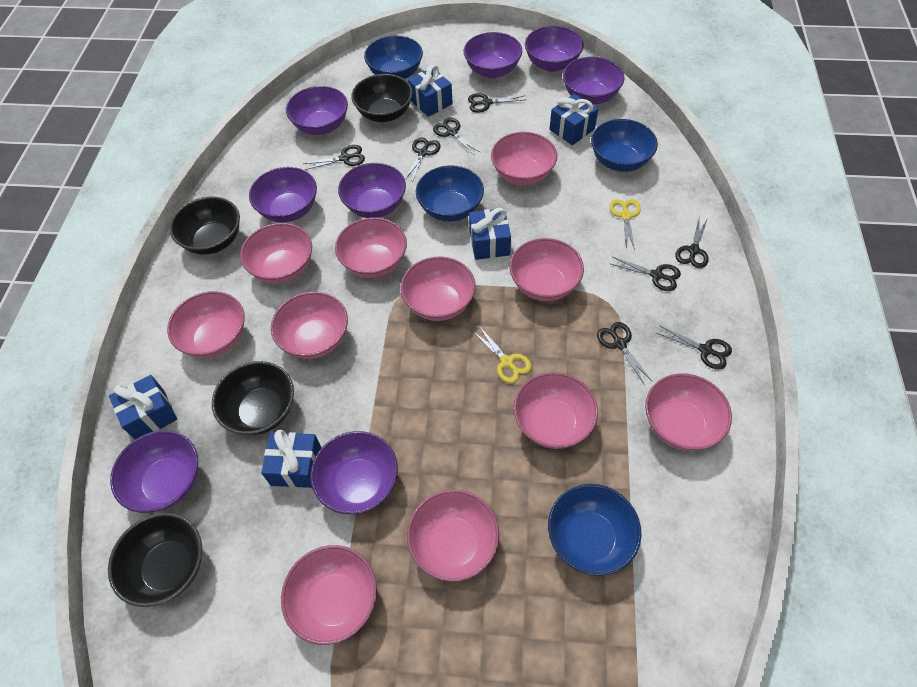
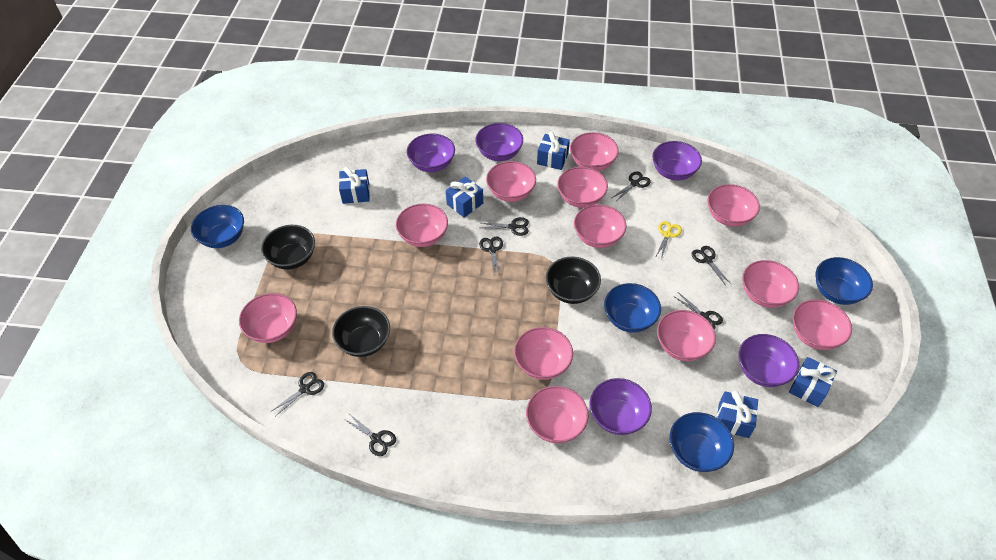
black bowl: 4 -> 3
black scissors: 8 -> 7
pink bowl: 11 -> 12
purple bowl: 8 -> 5
yellow scissors: 2 -> 1

